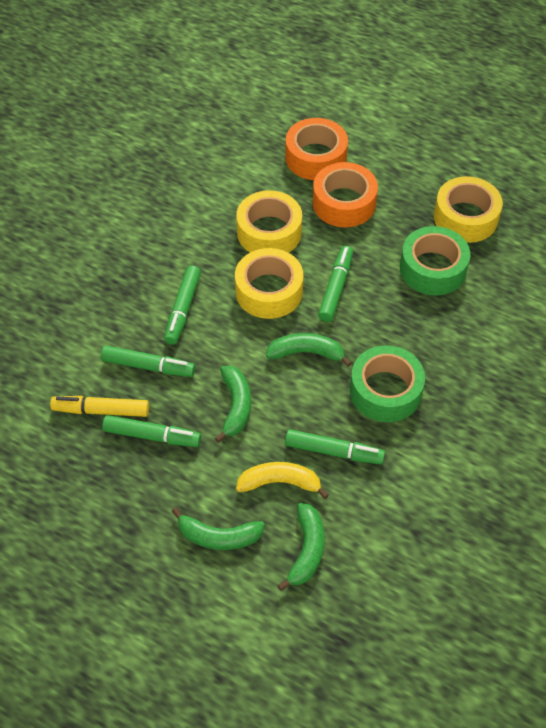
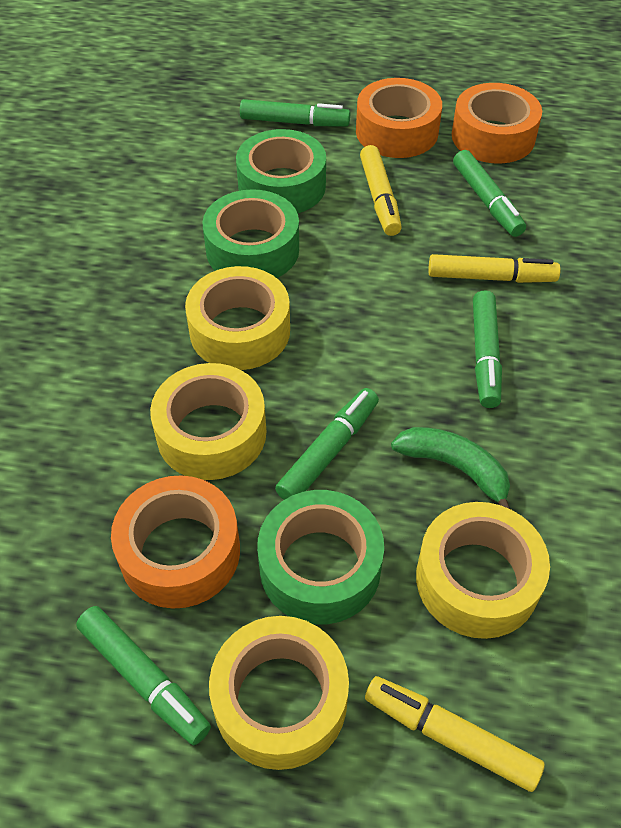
green banana: 4 -> 1
green tape: 2 -> 3
orange tape: 2 -> 3
yellow banana: 1 -> 0
yellow marker: 1 -> 3
yellow tape: 3 -> 4

